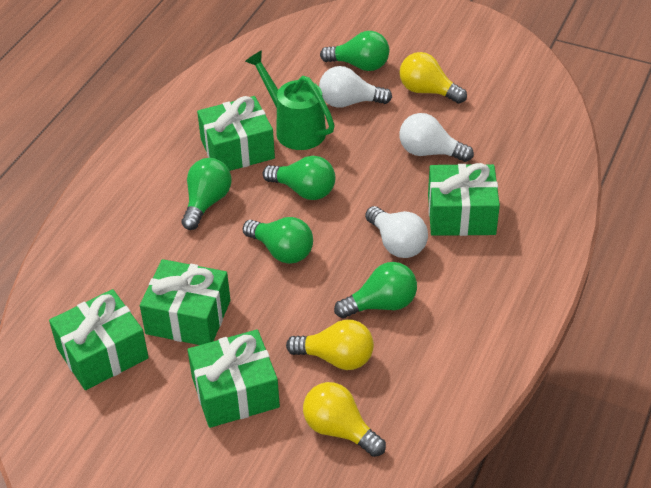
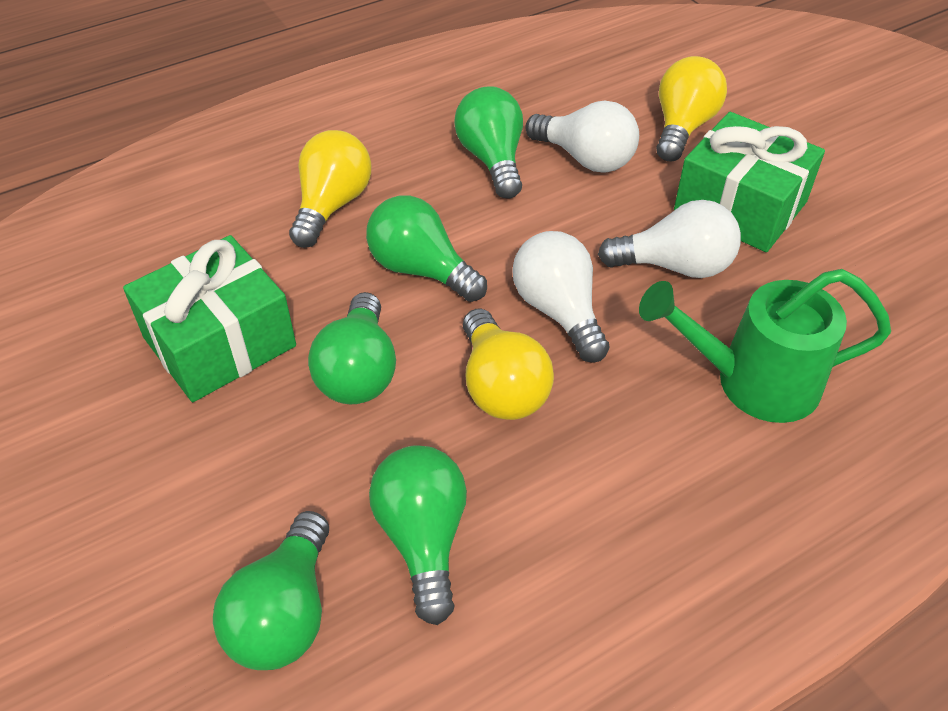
green gift: 5 -> 2

